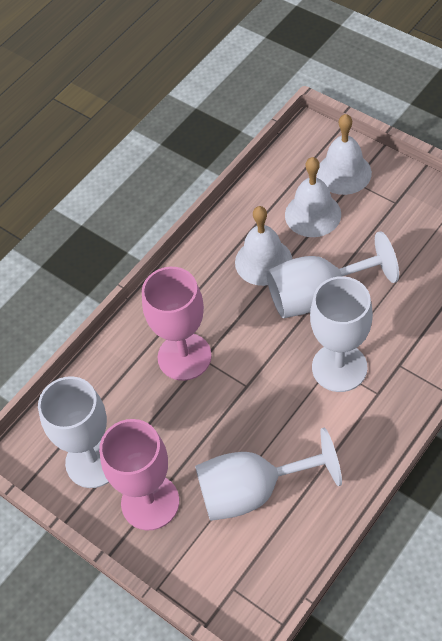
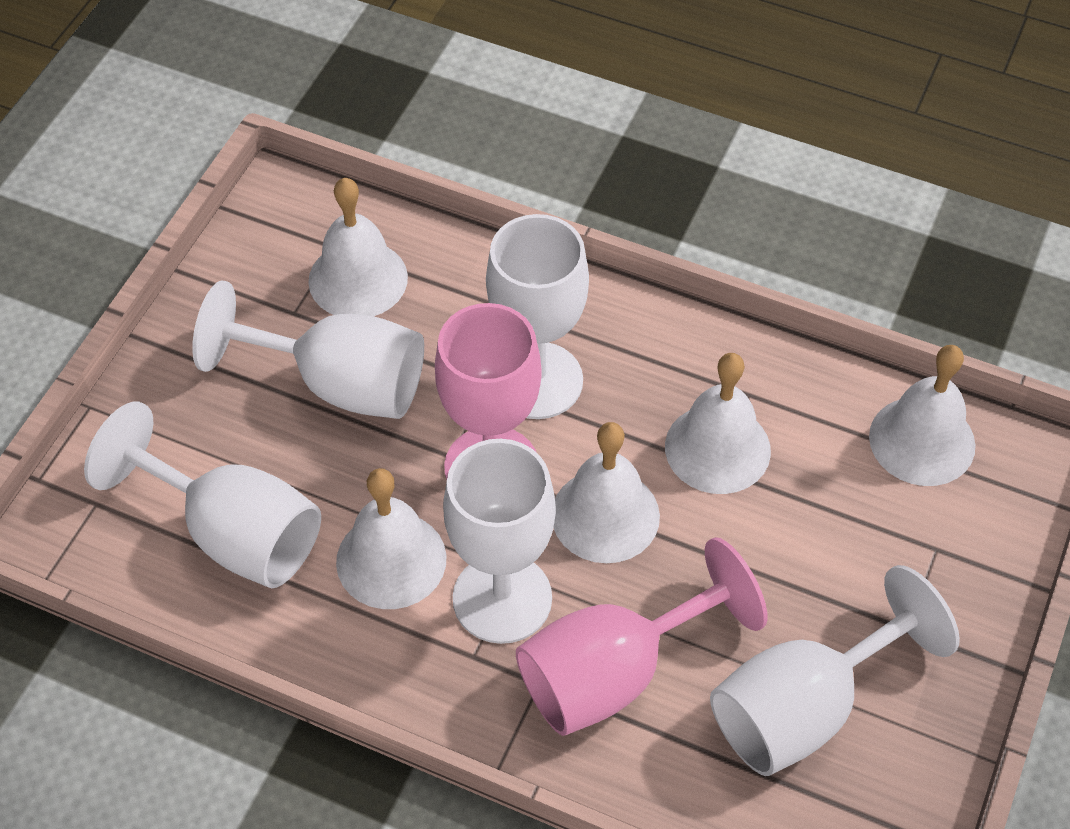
white bell: 3 -> 5
white goblet: 4 -> 5

